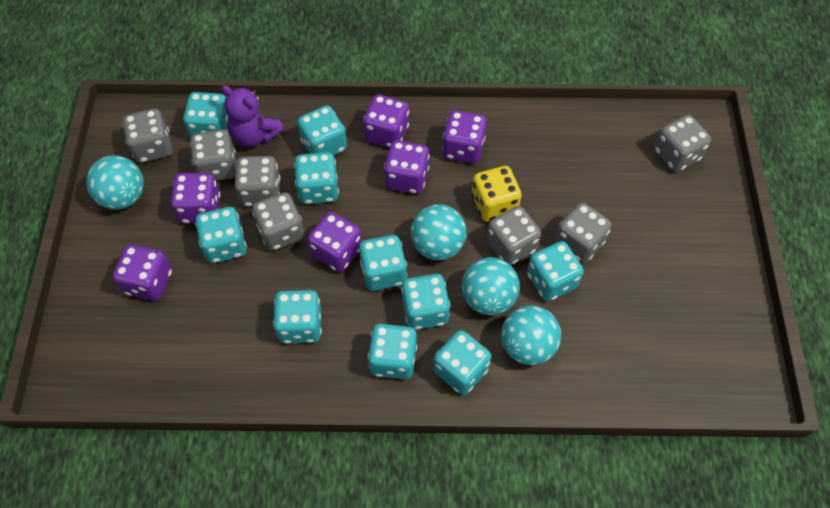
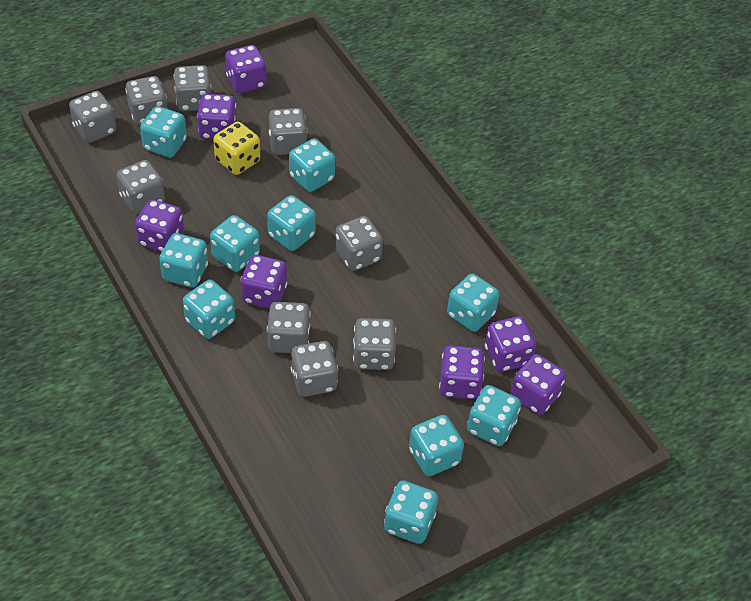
grey dice: 7 -> 9
purple dice: 6 -> 7
purple teddy bear: 1 -> 0
turquoise ball: 4 -> 0

